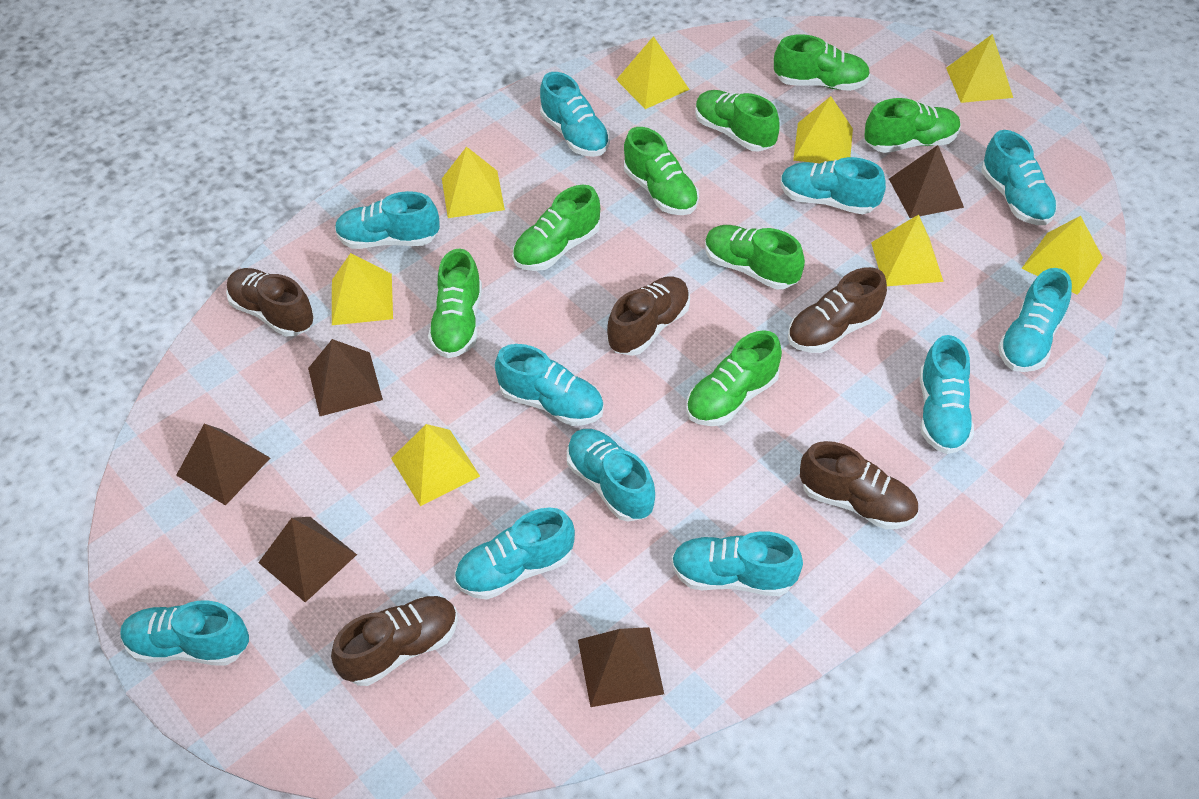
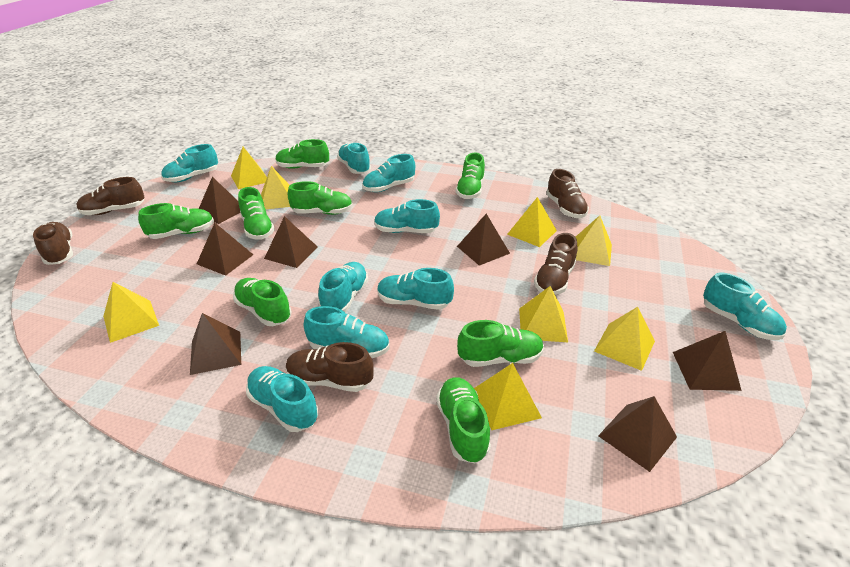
brown pyramid: 5 -> 7
turquoise shoe: 11 -> 9

